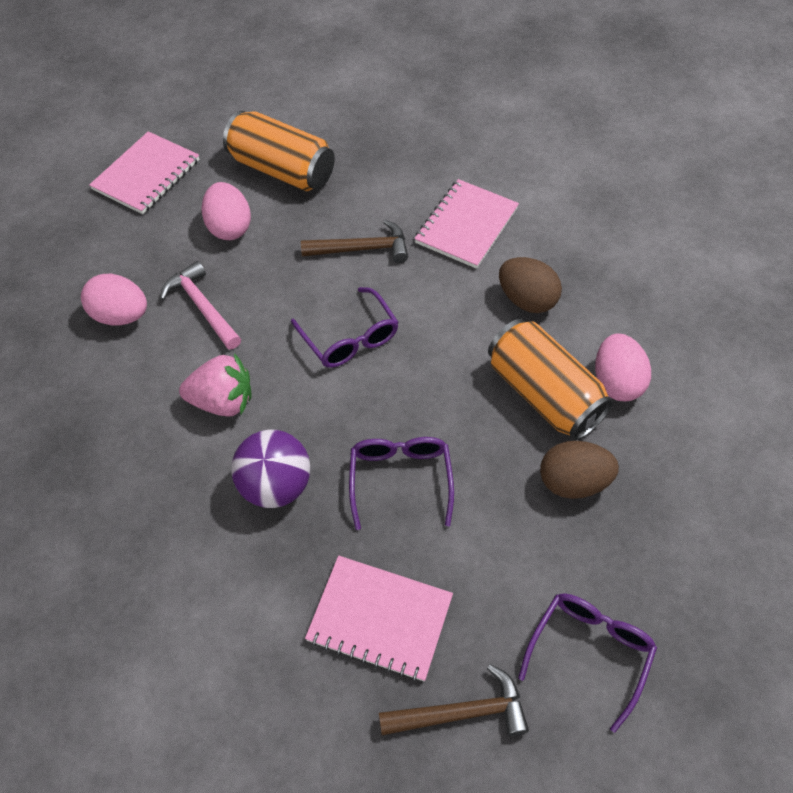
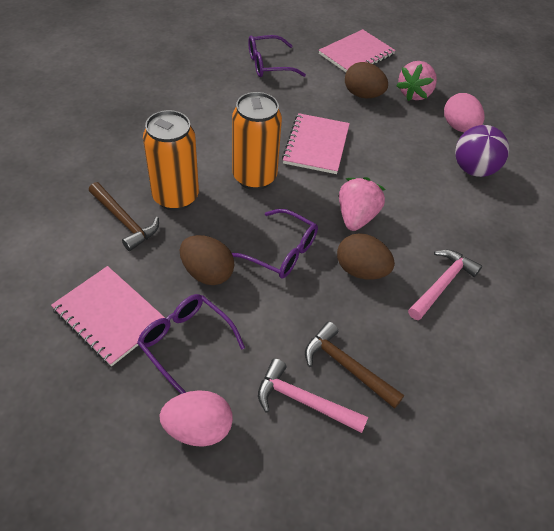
brown egg: 2 -> 3
pink egg: 3 -> 2
pink hammer: 1 -> 2
pink strawberry: 1 -> 2

